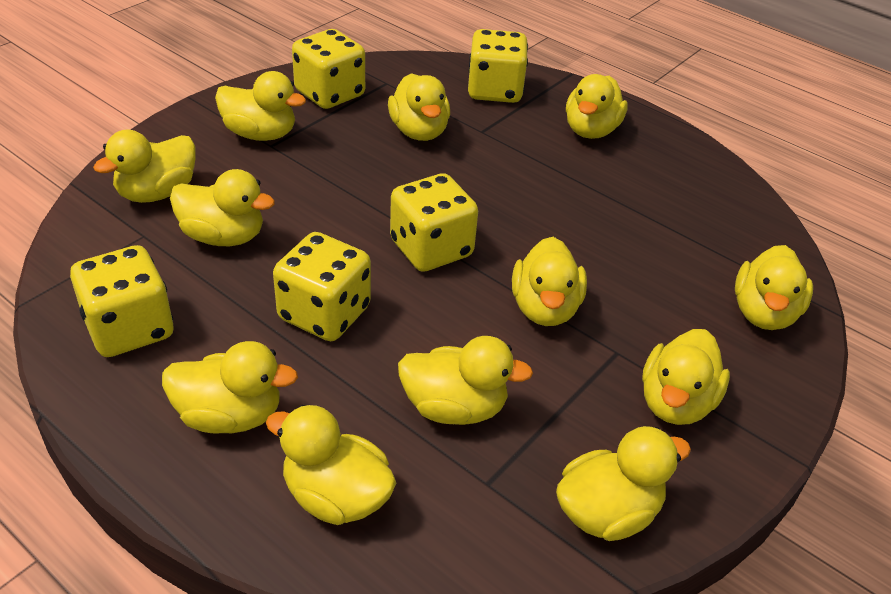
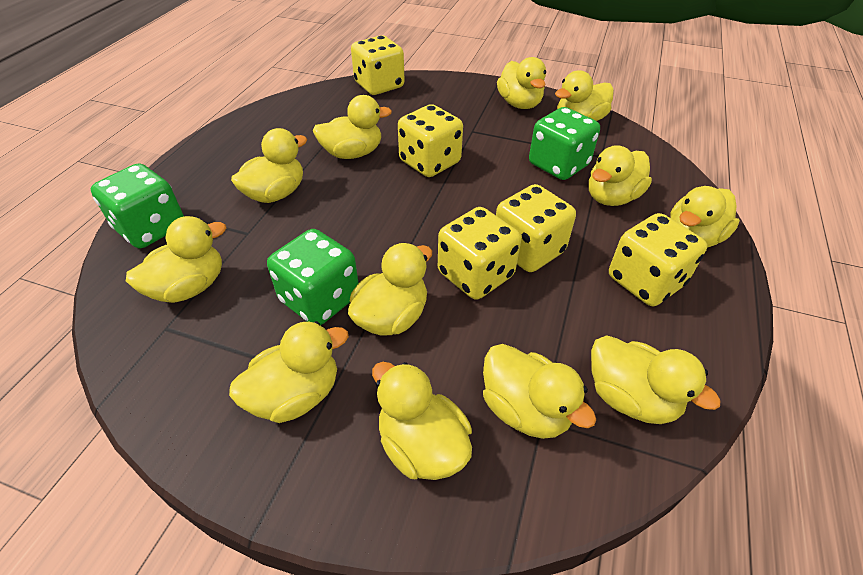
green dice: 0 -> 3

